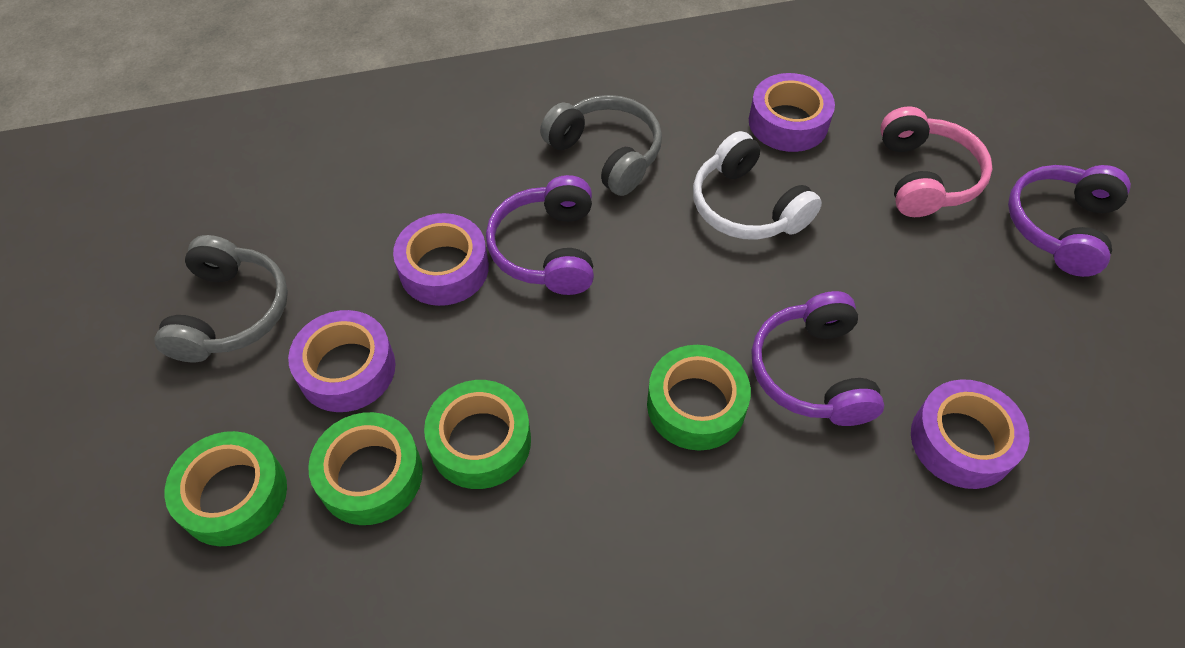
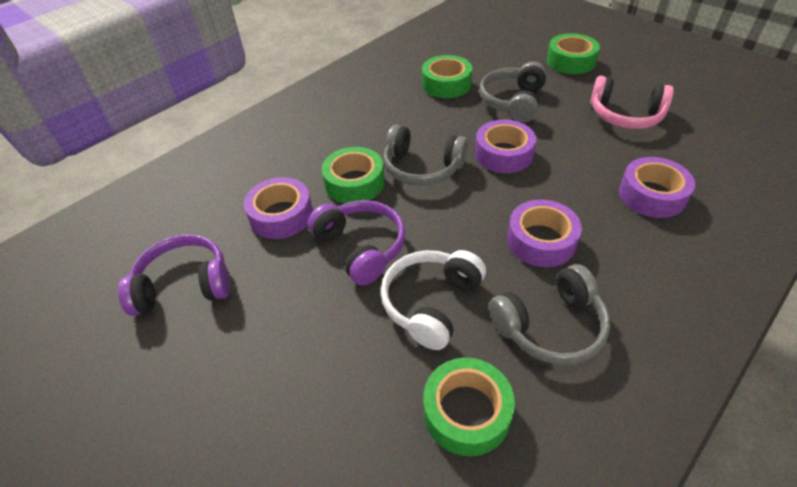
grey headphones: 2 -> 3
purple headphones: 3 -> 2

